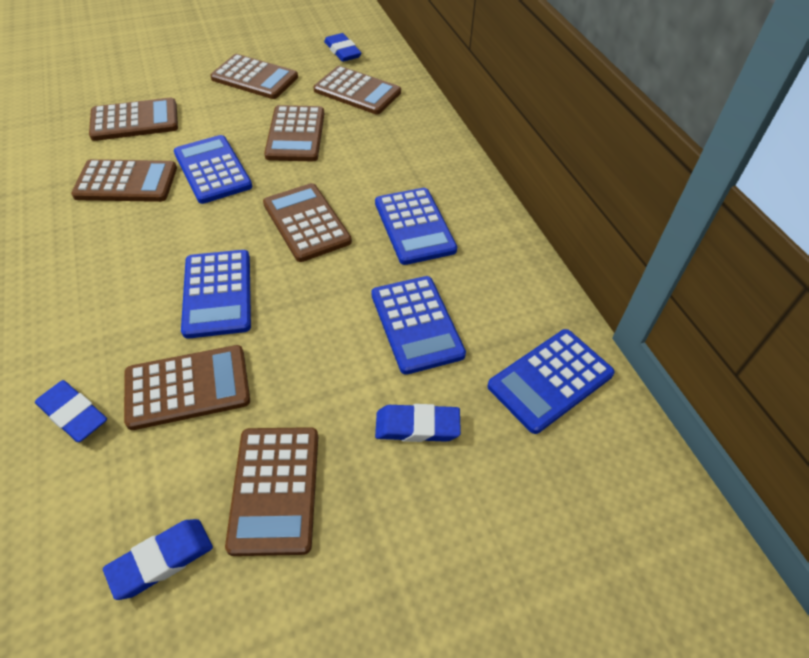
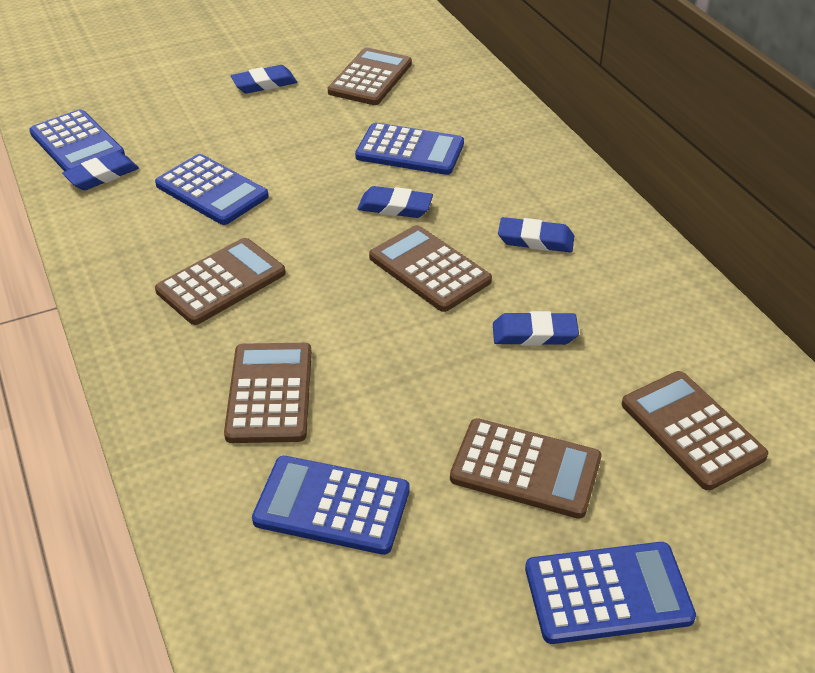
blue eraser: 4 -> 5
brown calculator: 8 -> 6

